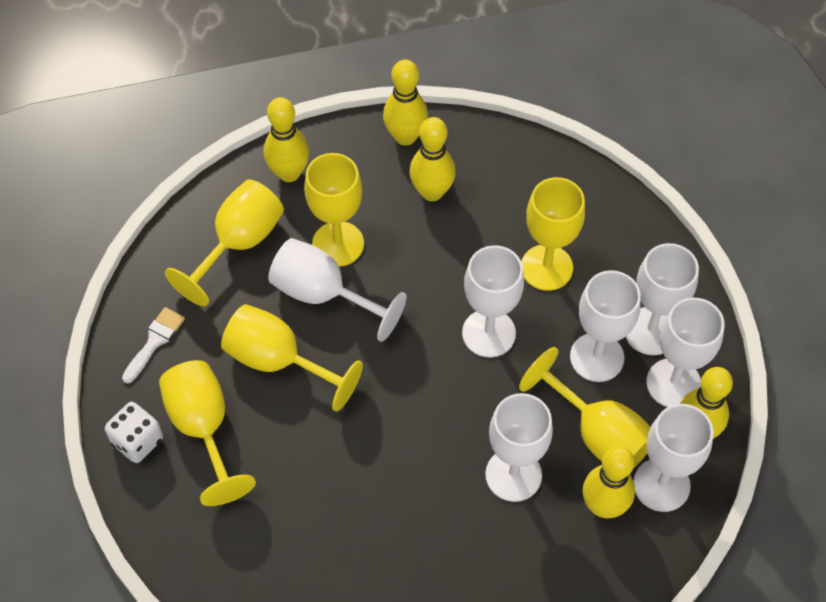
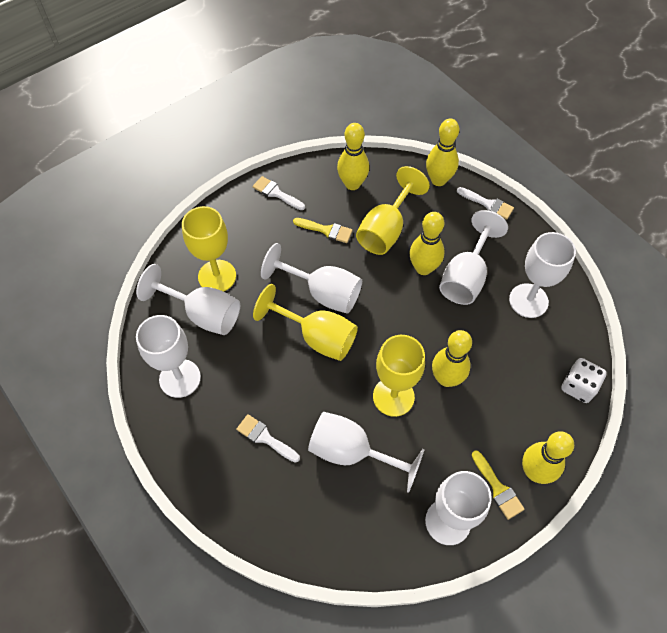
white brush: 1 -> 3
yellow brush: 0 -> 2
yellow goblet: 6 -> 4

